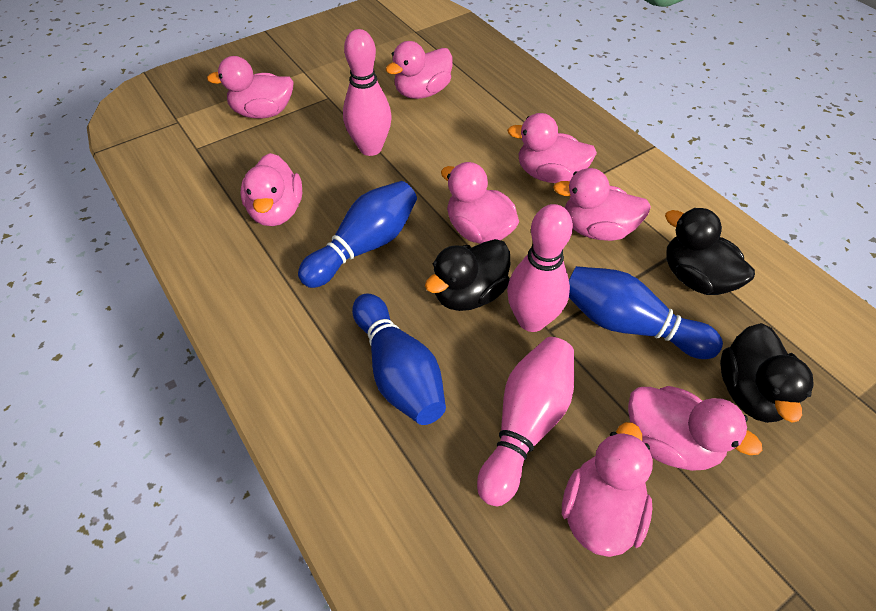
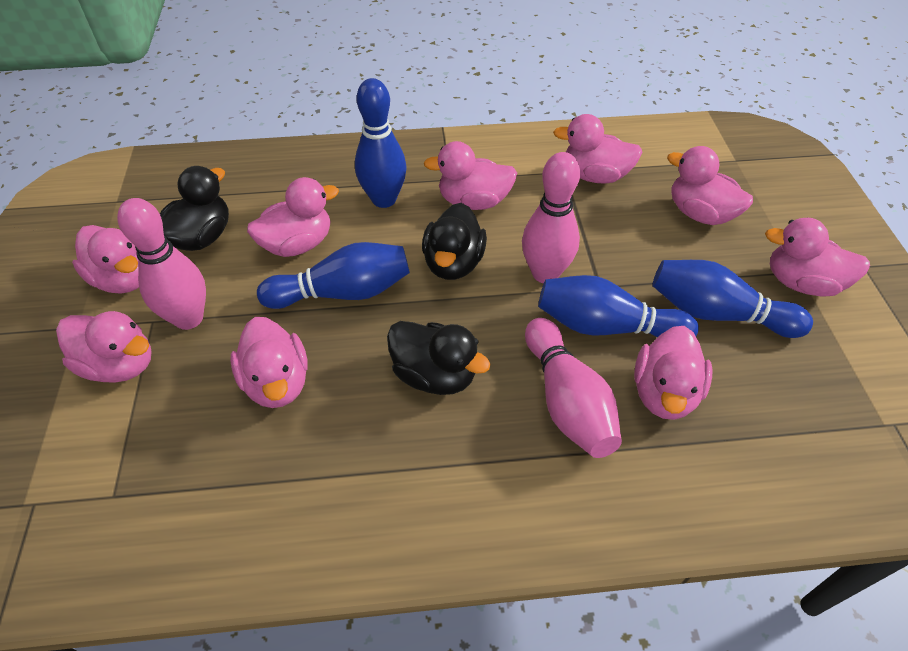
blue bowling pin: 3 -> 4
pink duck: 8 -> 9

